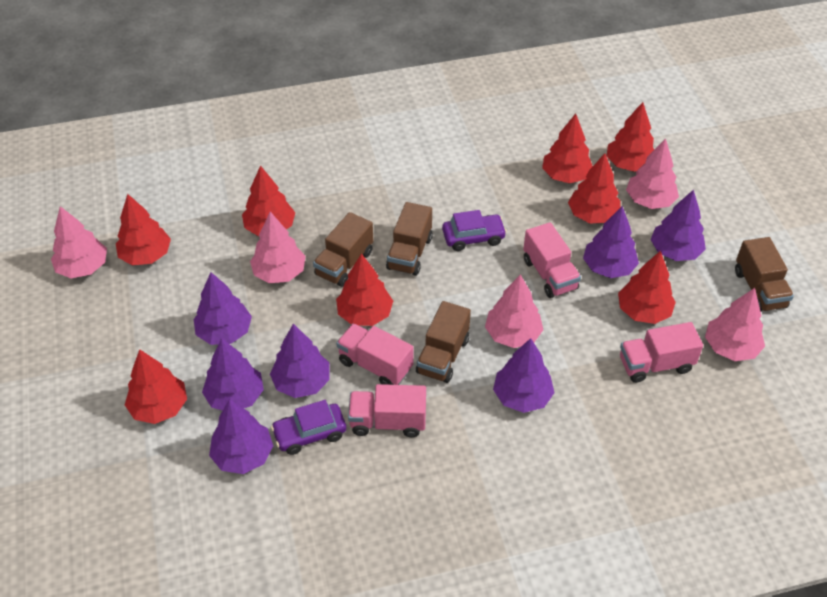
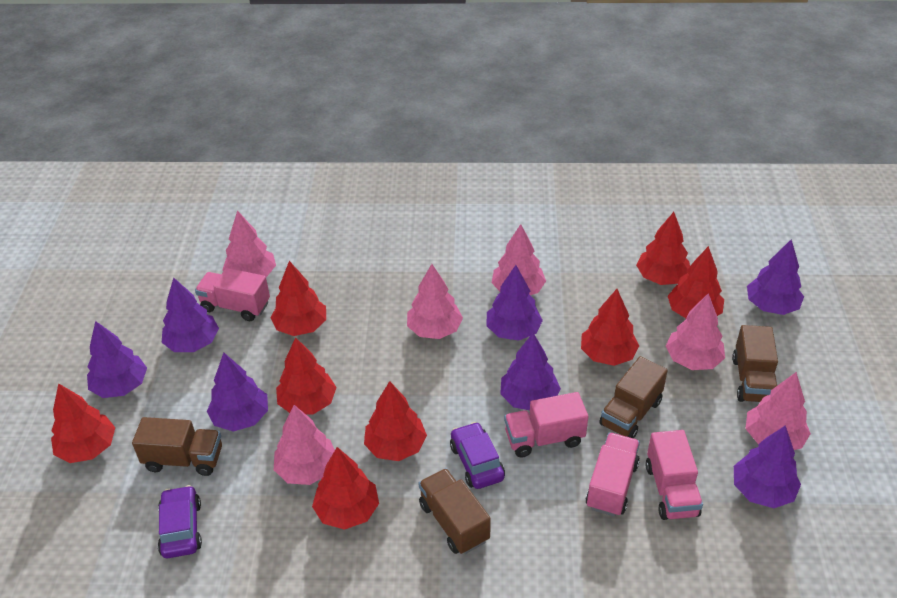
pink tree: 5 -> 6

